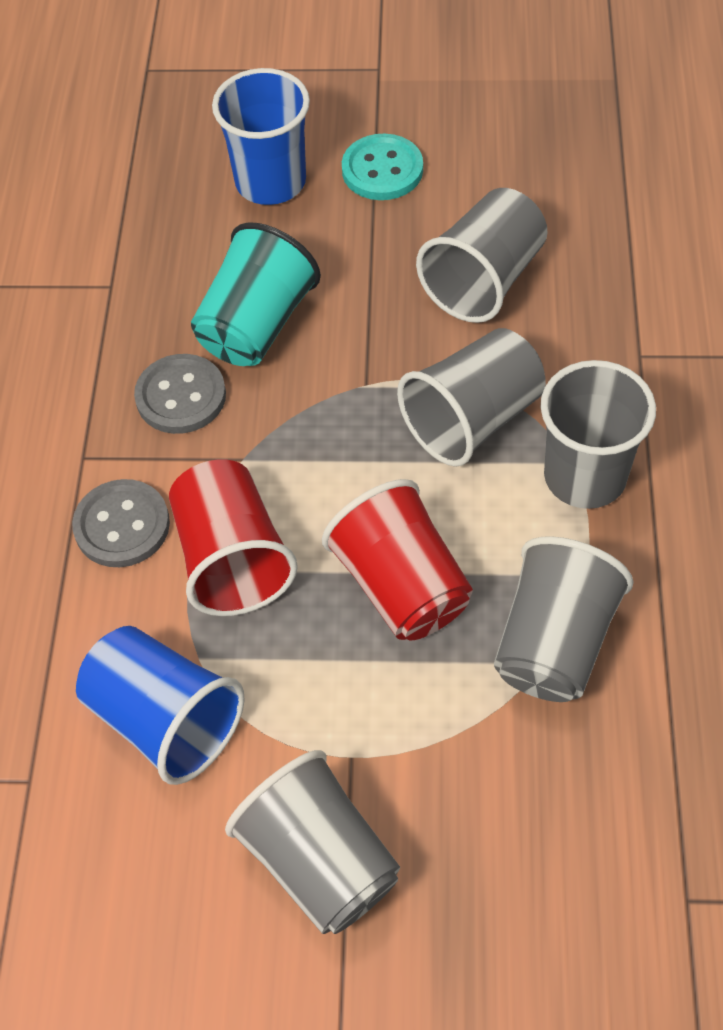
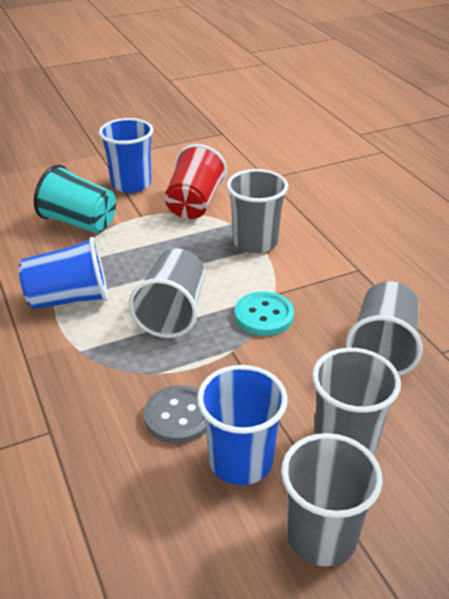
blue cup: 2 -> 3
grey button: 2 -> 1
red cup: 2 -> 1

